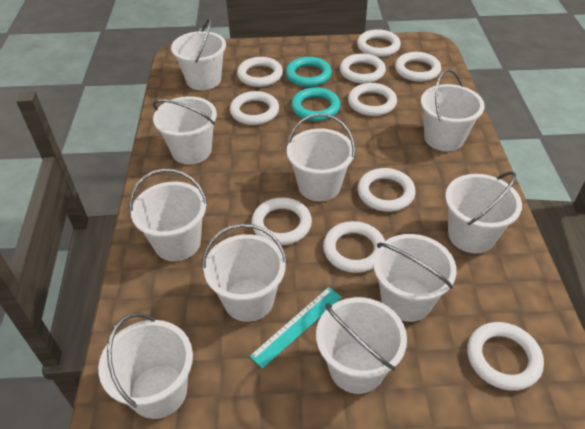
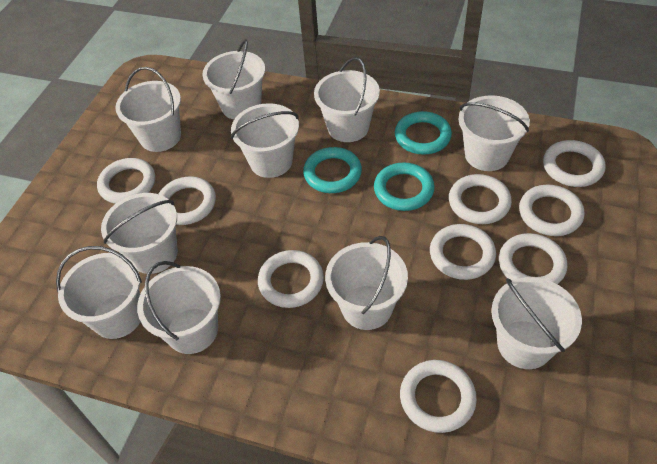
turquoise ring: 2 -> 3
turquoise ruler: 1 -> 0
white ring: 10 -> 9

